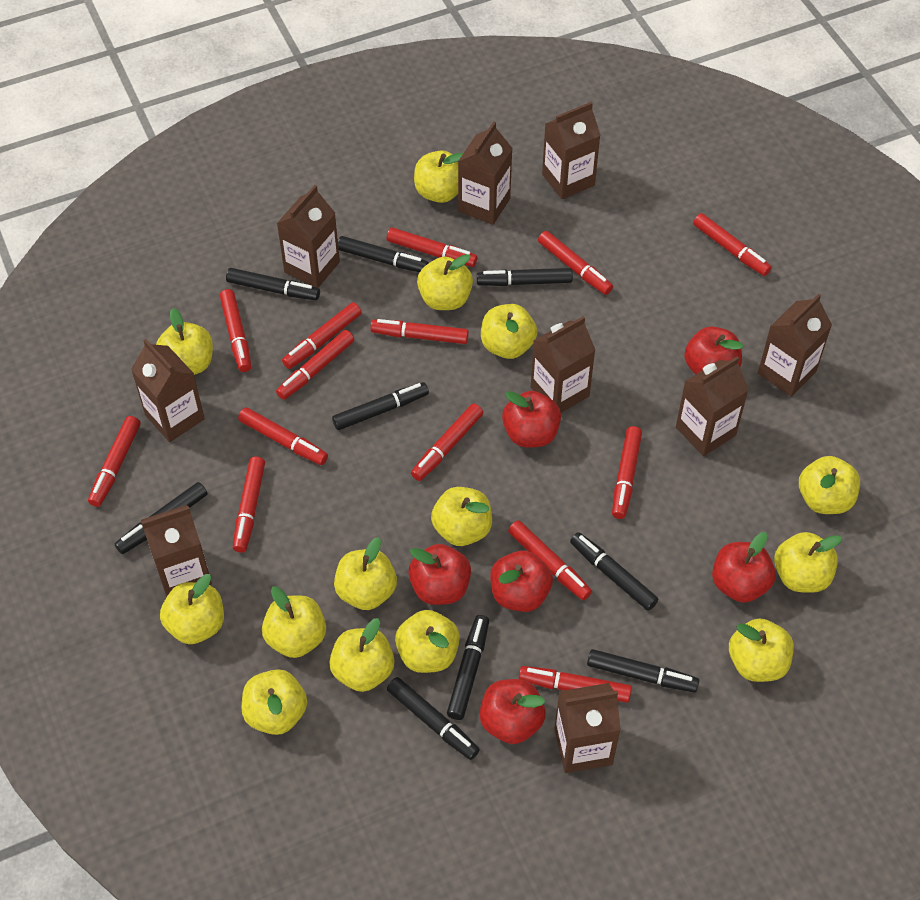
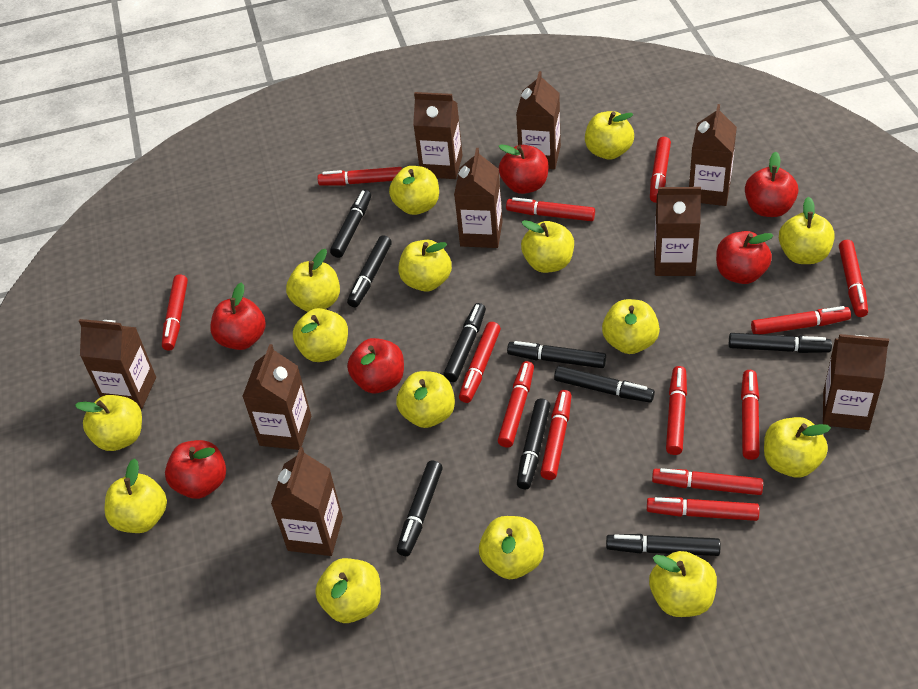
red marker: 14 -> 13
yellow apple: 14 -> 15

